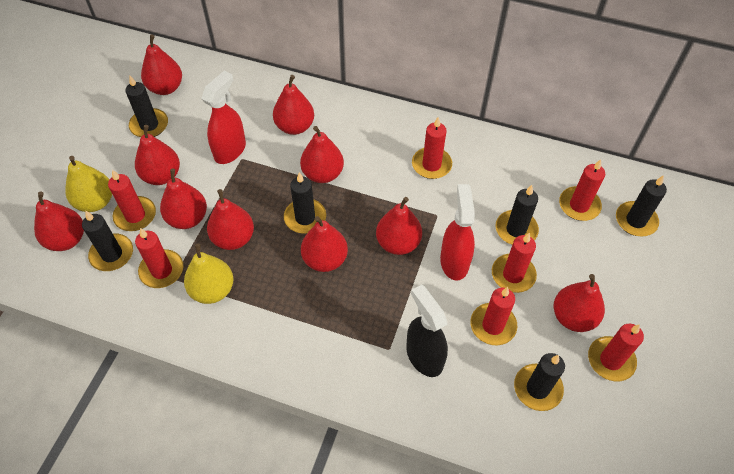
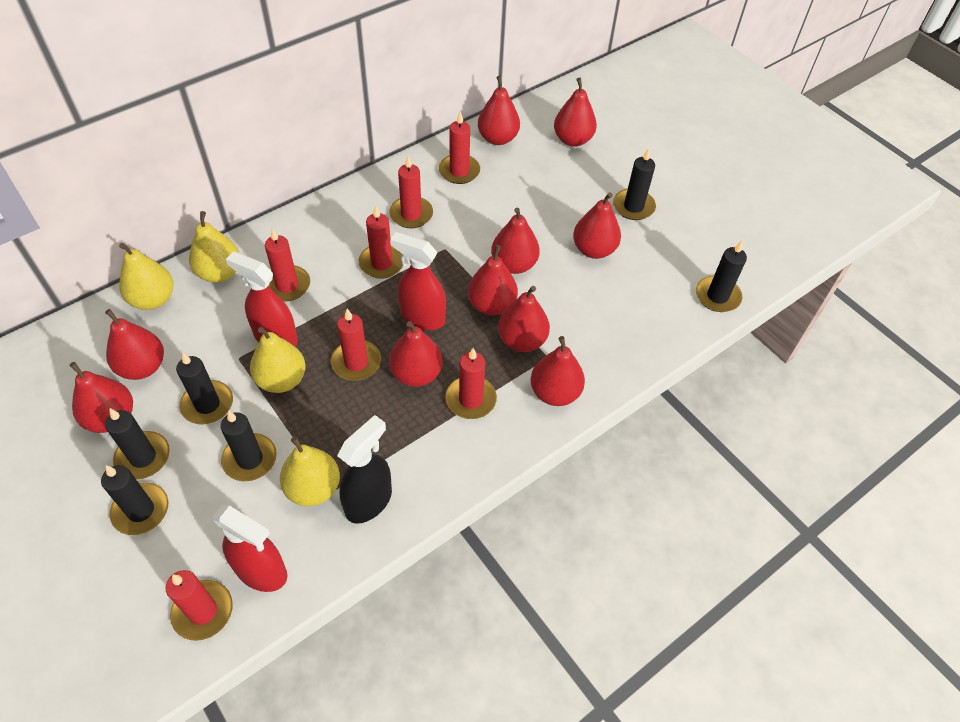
red spray bottle: 2 -> 3
yellow pear: 2 -> 4

